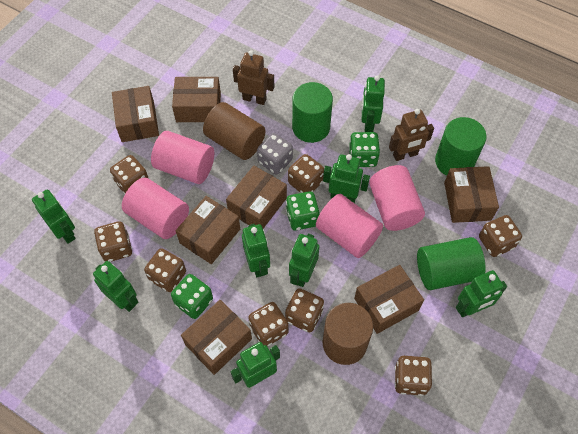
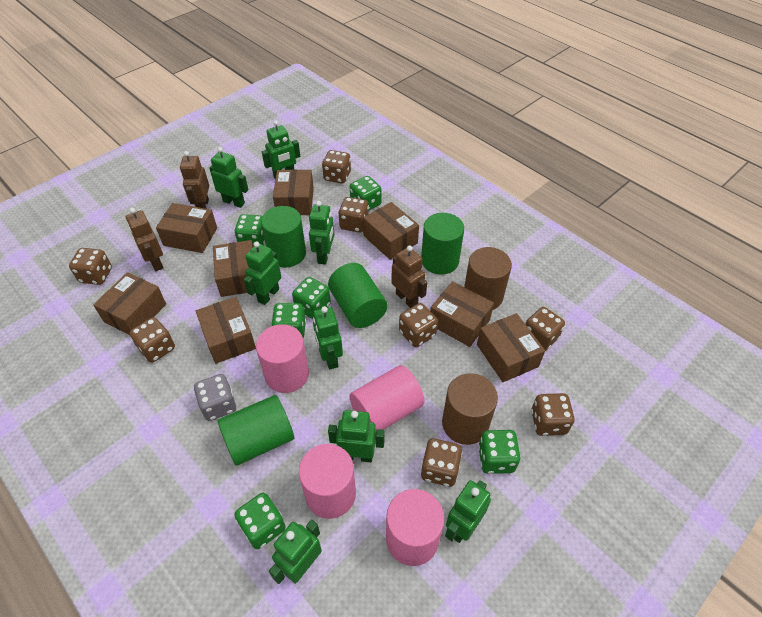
brown box: 7 -> 8
brown robot: 2 -> 3
green cylinder: 3 -> 4
green dice: 3 -> 6

